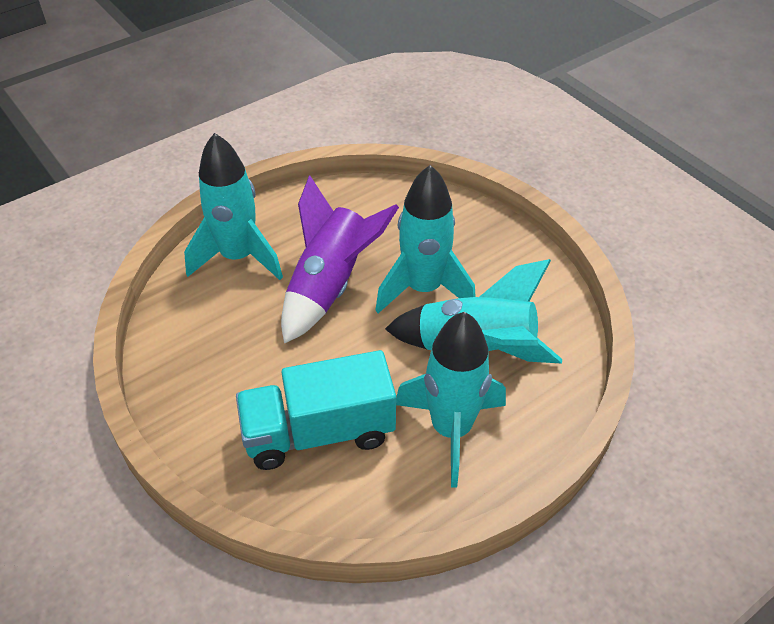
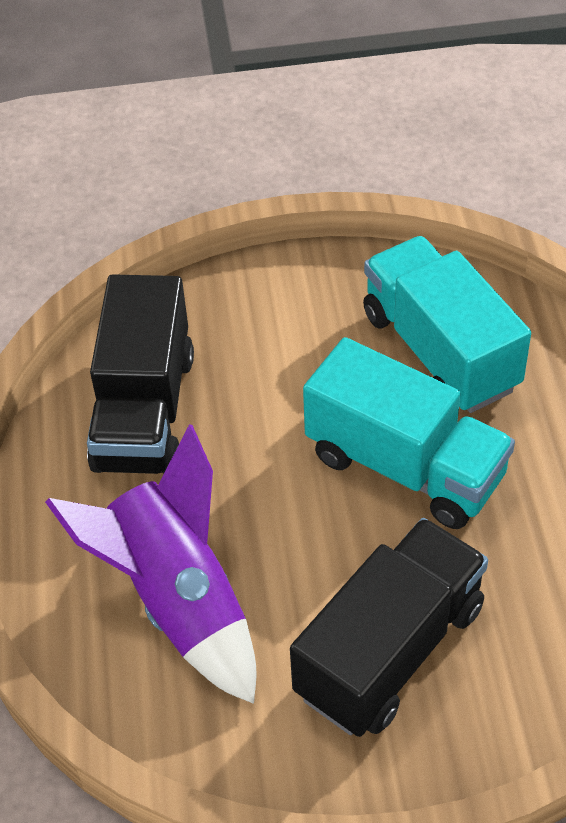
black truck: 0 -> 2
turquoise rocket: 4 -> 0
turquoise truck: 1 -> 2

